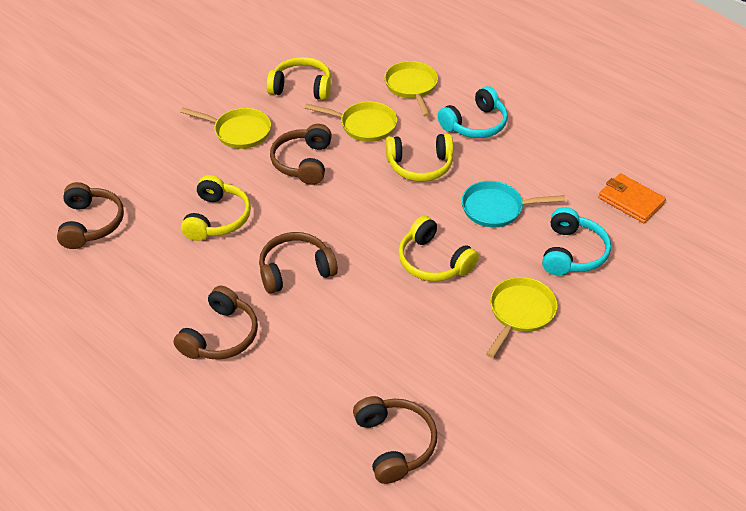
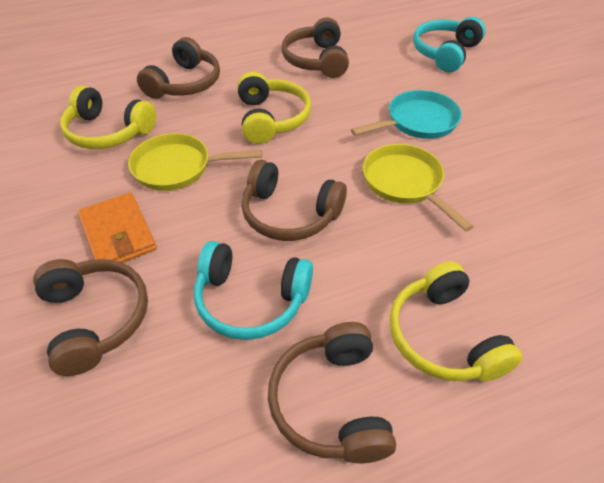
yellow headphones: 4 -> 3
yellow pan: 4 -> 2

